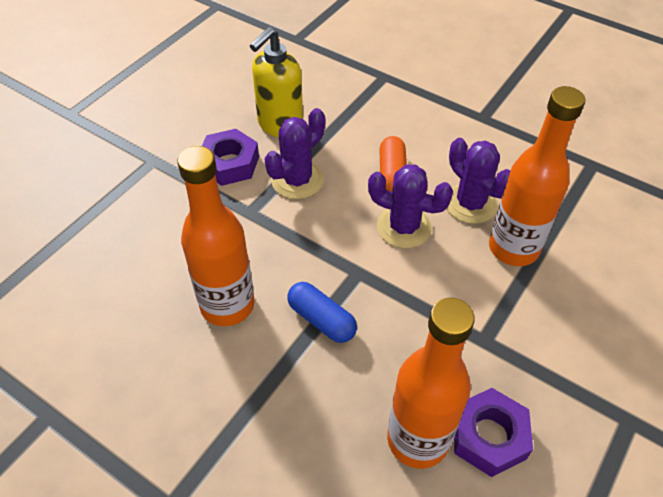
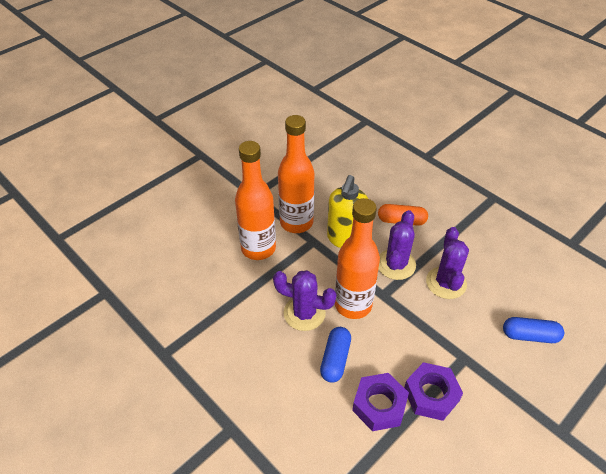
blue capsule: 1 -> 2

